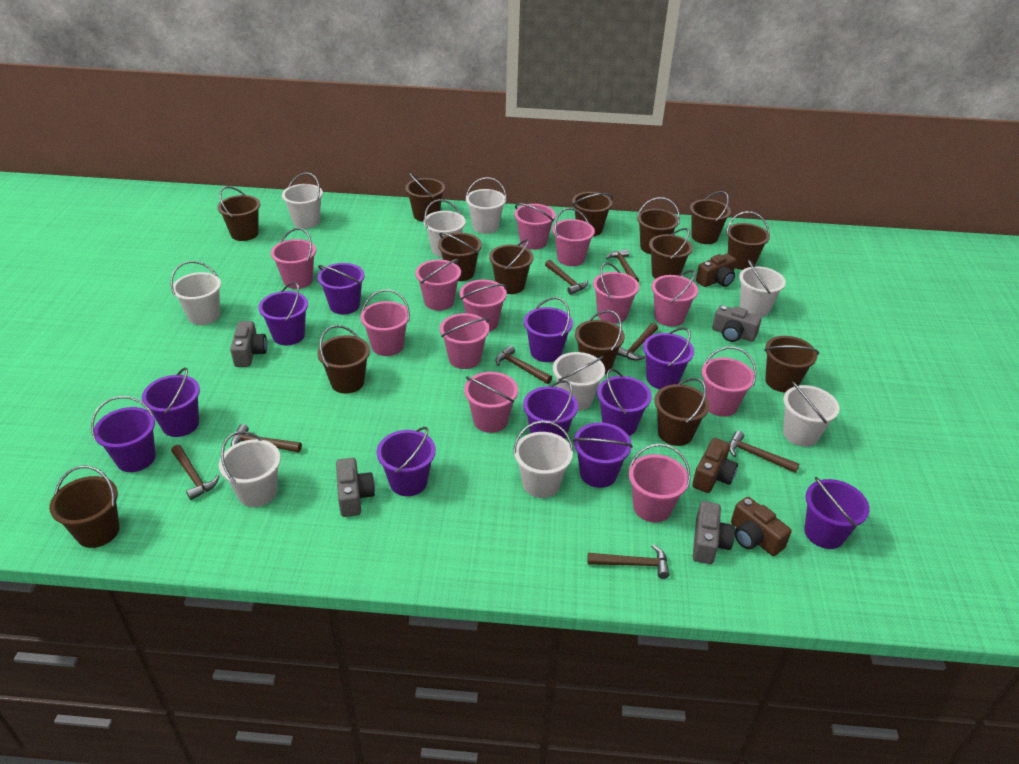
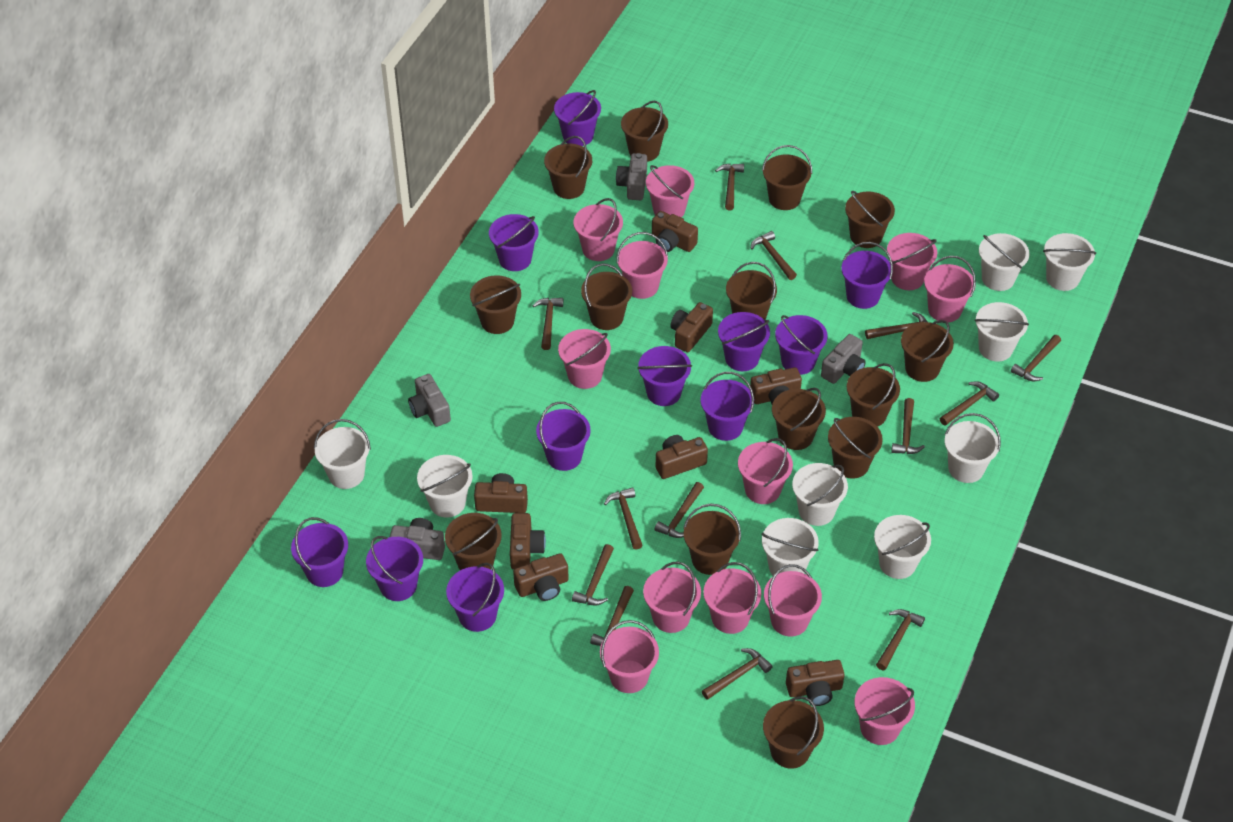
brown camera: 3 -> 8
brown hammer: 8 -> 13

